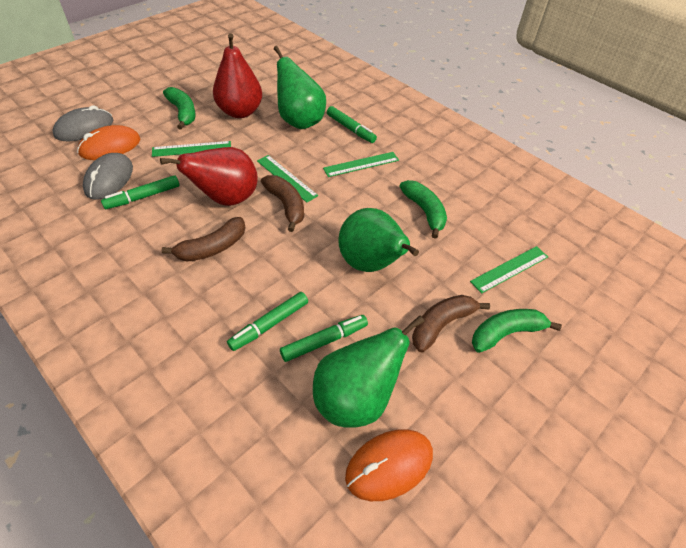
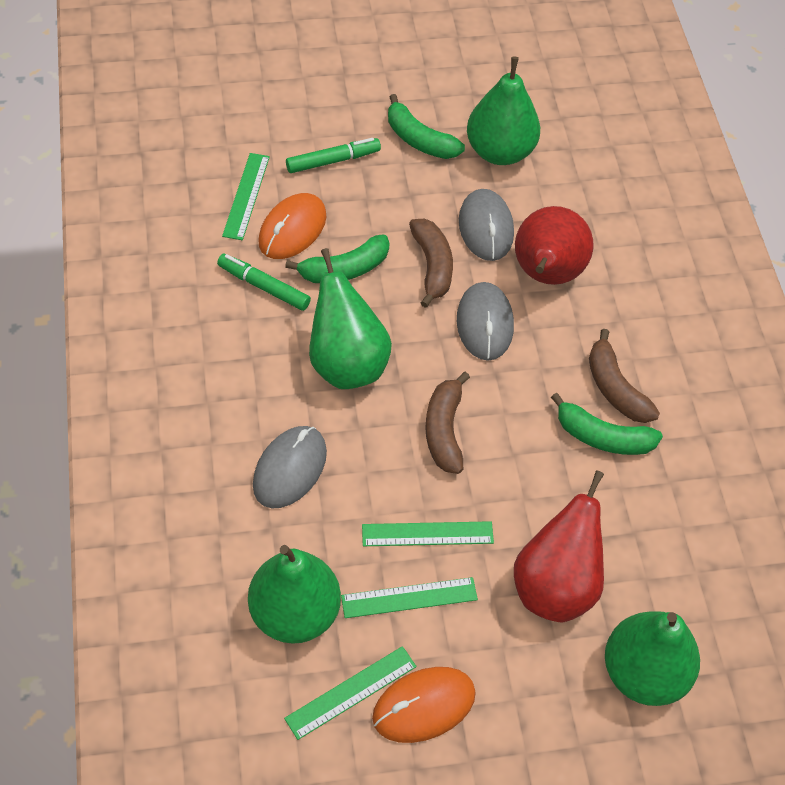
green marker: 4 -> 2
green pear: 3 -> 4
grey mouse: 2 -> 3

